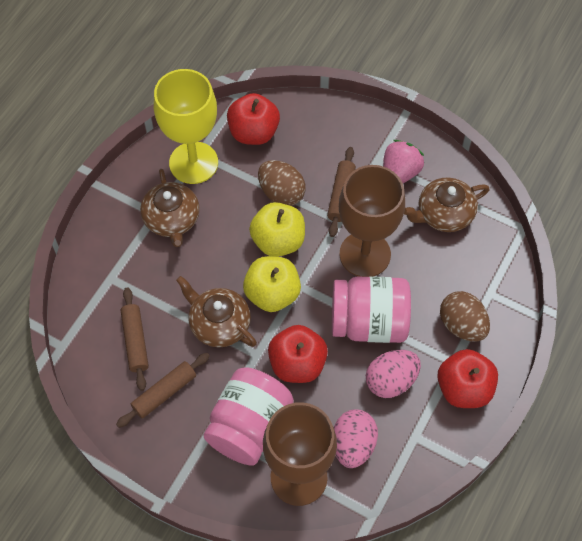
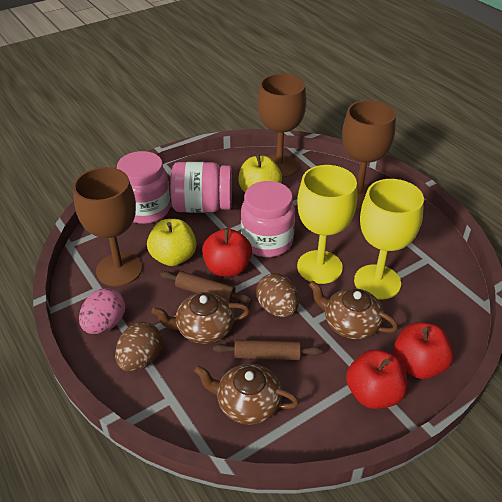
brown goblet: 2 -> 3
brown rolling pin: 3 -> 2
pink egg: 2 -> 1
pink jar: 2 -> 3
pink strawberry: 1 -> 0
yellow goblet: 1 -> 2

